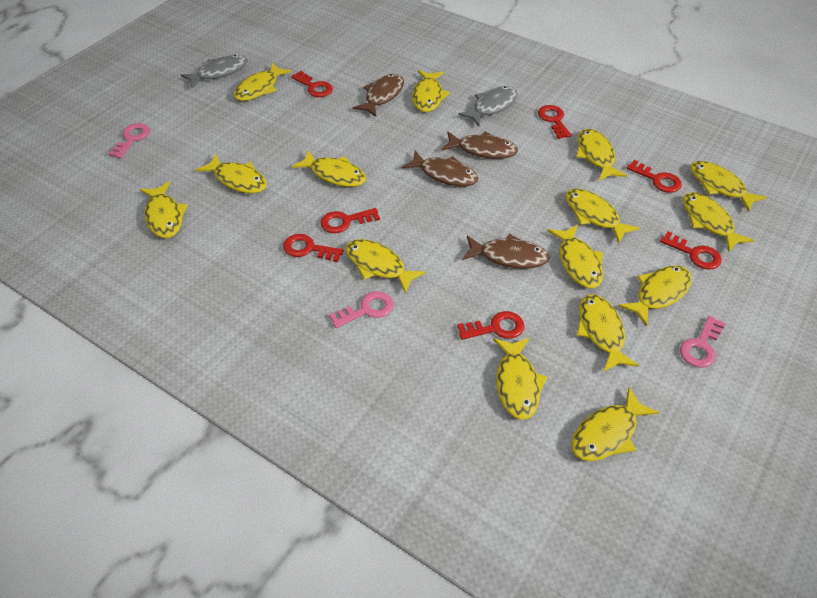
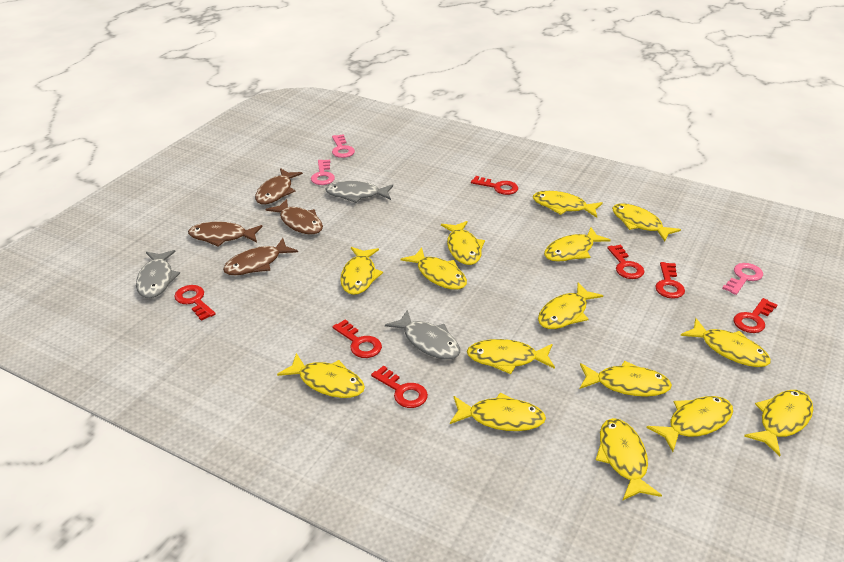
grey fish: 2 -> 3

